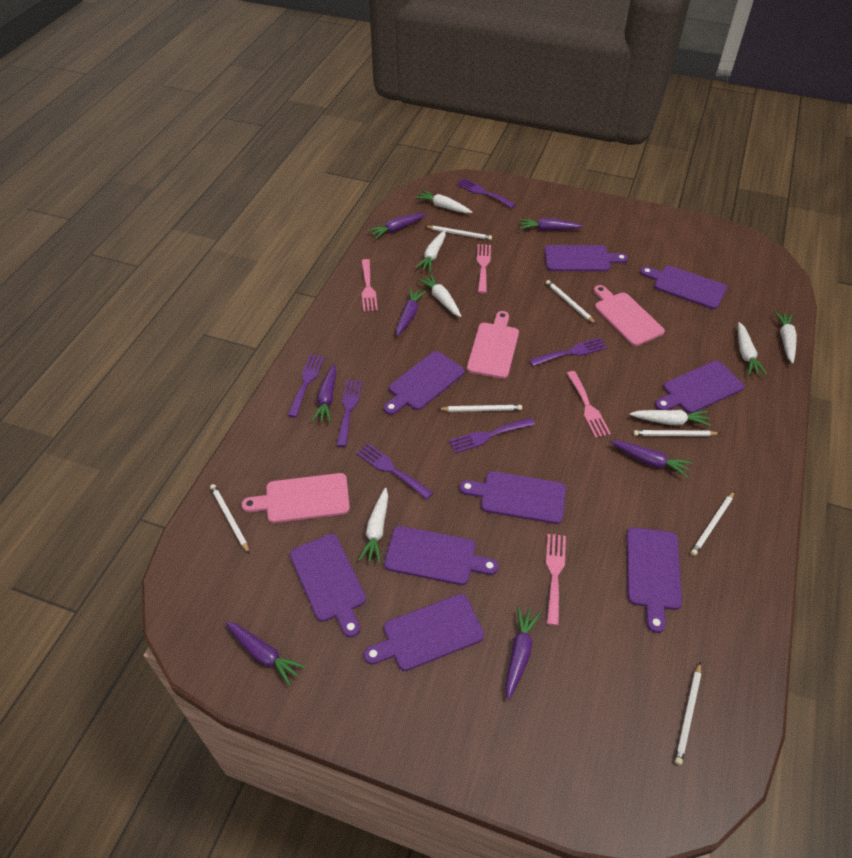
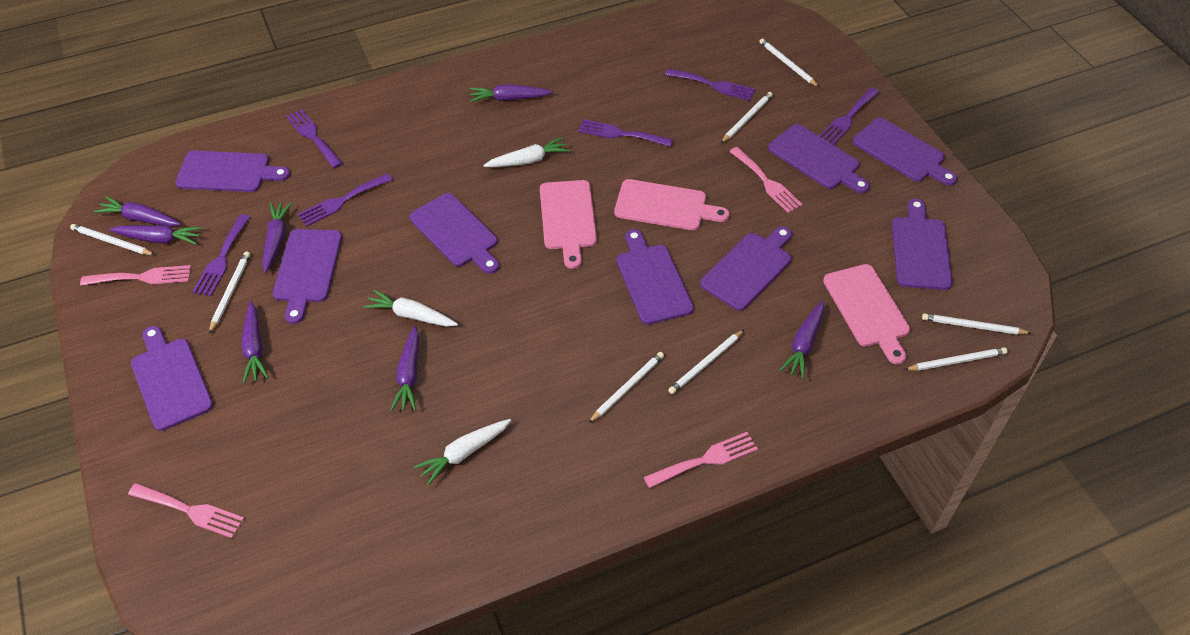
white carrot: 7 -> 3
white pencil: 7 -> 8

